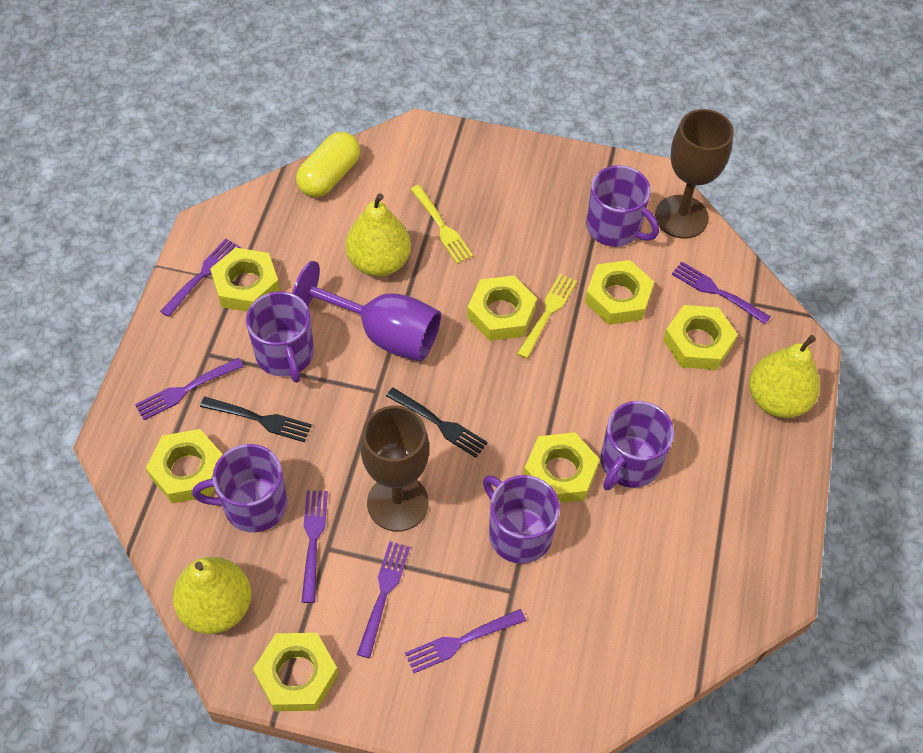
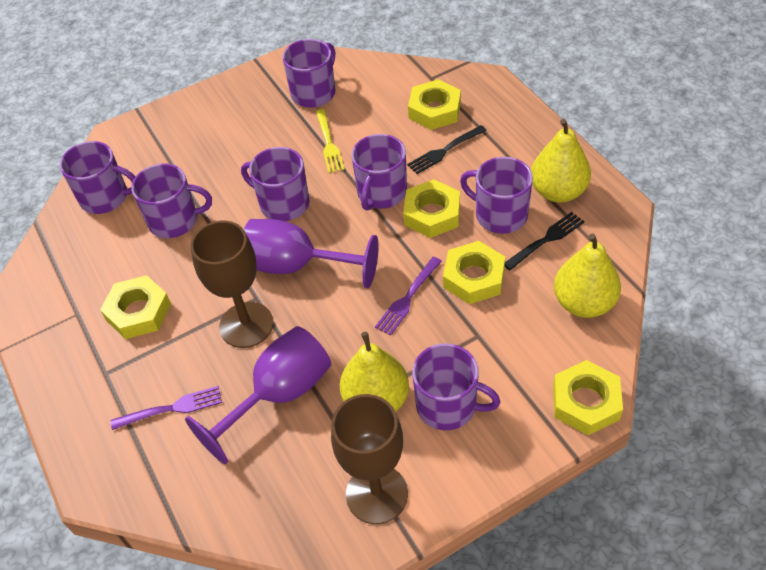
purple fork: 6 -> 2
purple goblet: 1 -> 2
purple mug: 5 -> 7
yellow capsule: 1 -> 0
yellow fork: 2 -> 1
yellow nut: 7 -> 5

